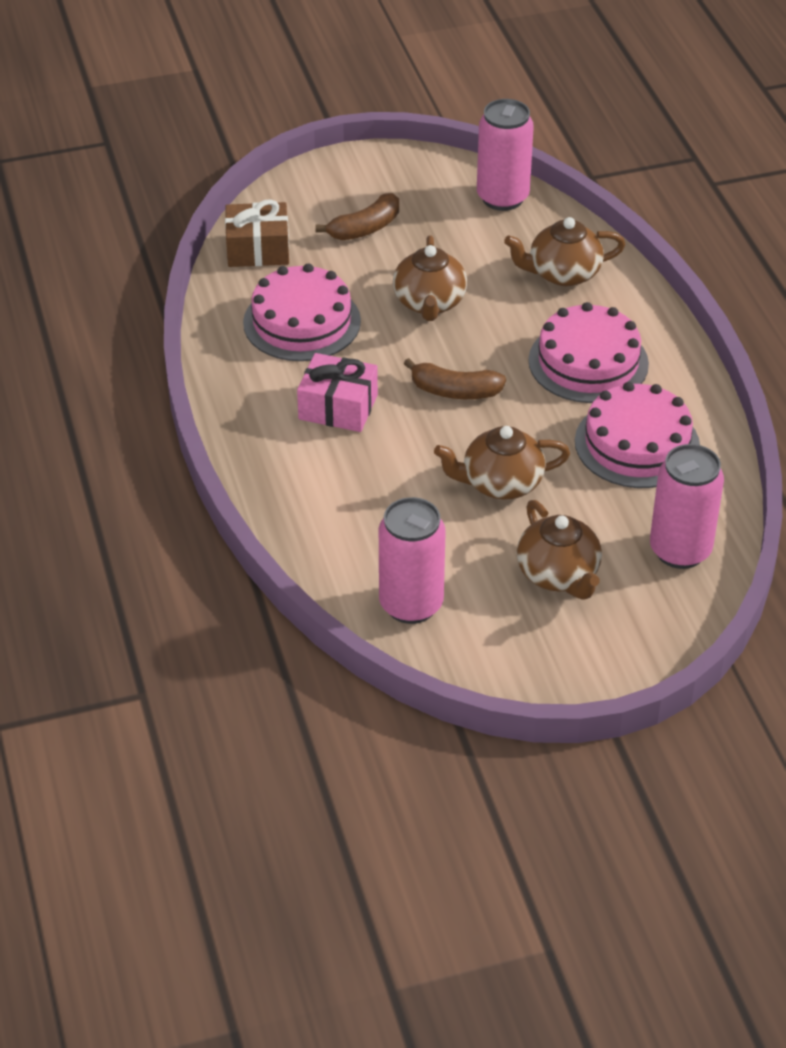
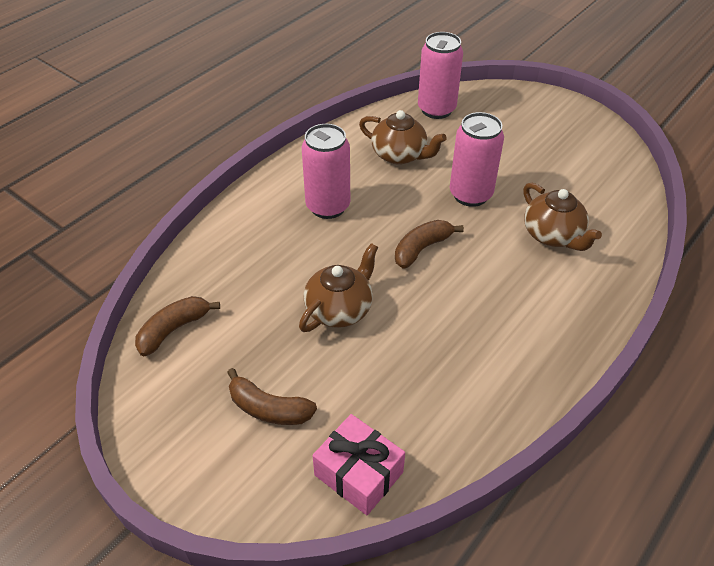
brown banana: 2 -> 3
brown gift: 1 -> 0
brown teapot: 4 -> 3
pink cake: 3 -> 0

